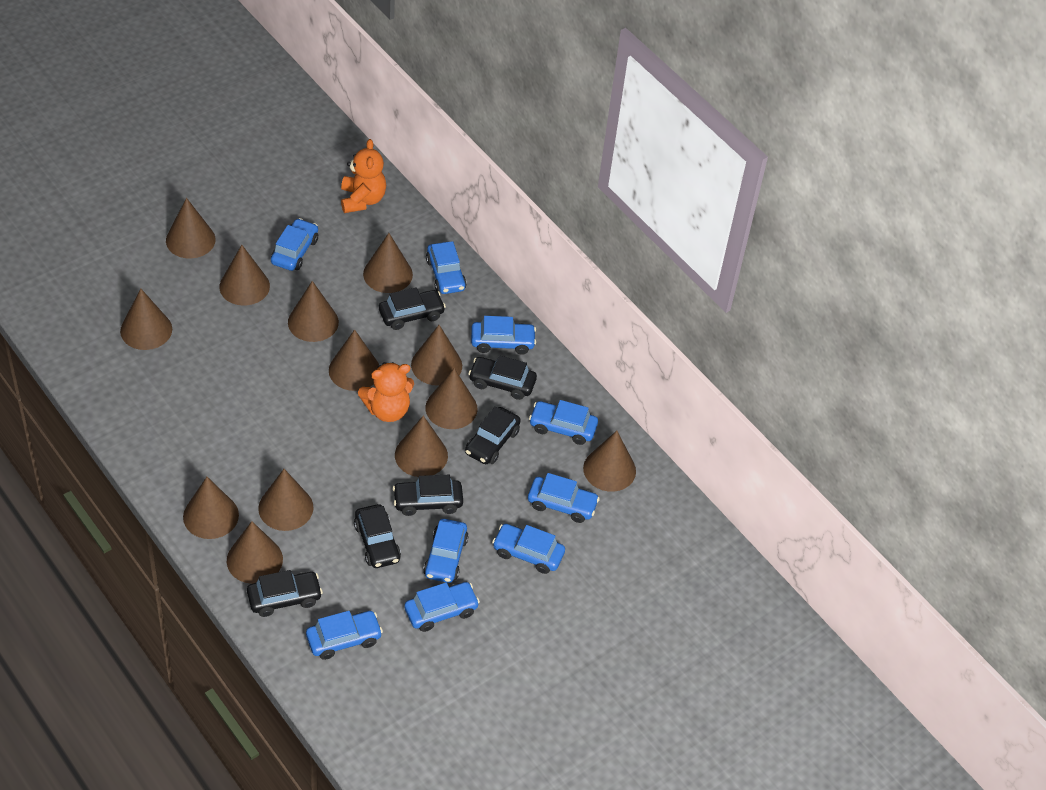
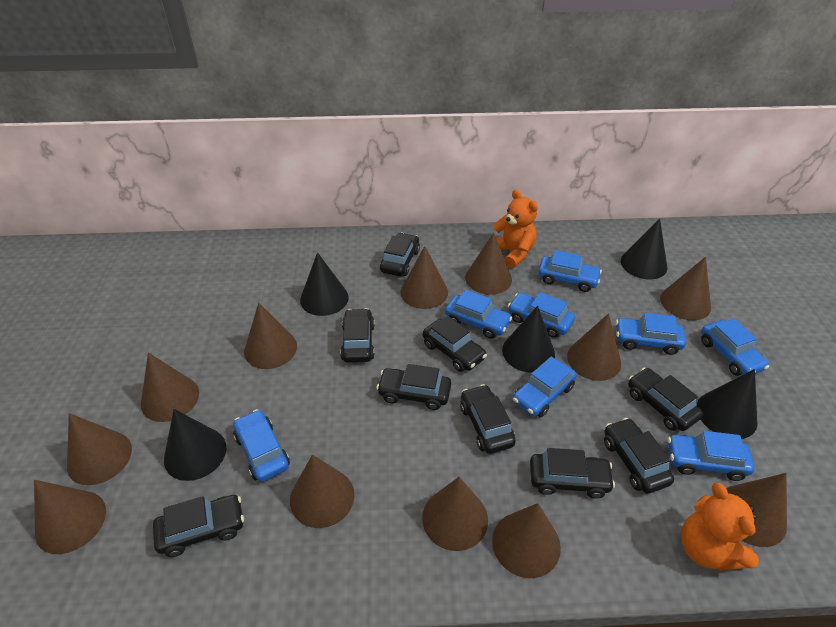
black car: 6 -> 9
black cone: 0 -> 5
blue car: 9 -> 8
brown cone: 13 -> 12

